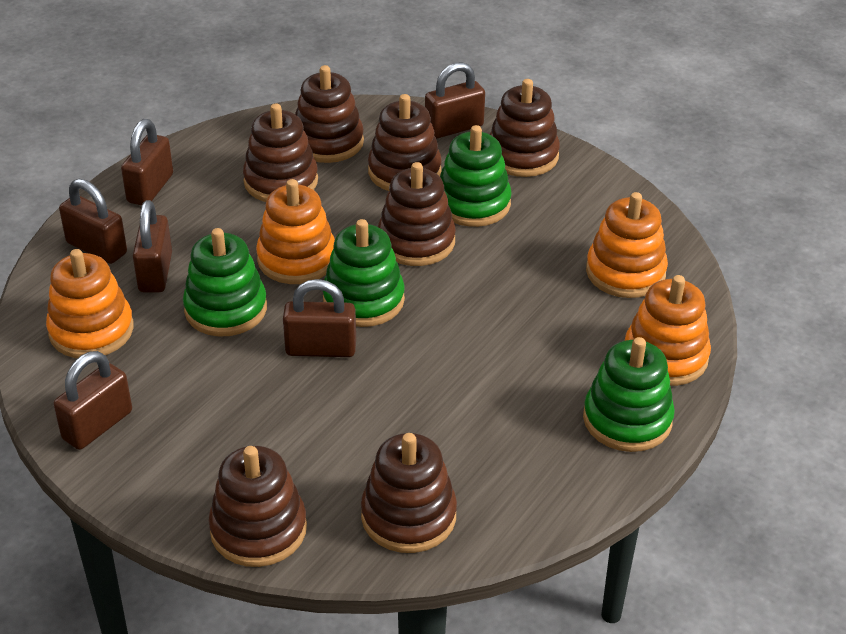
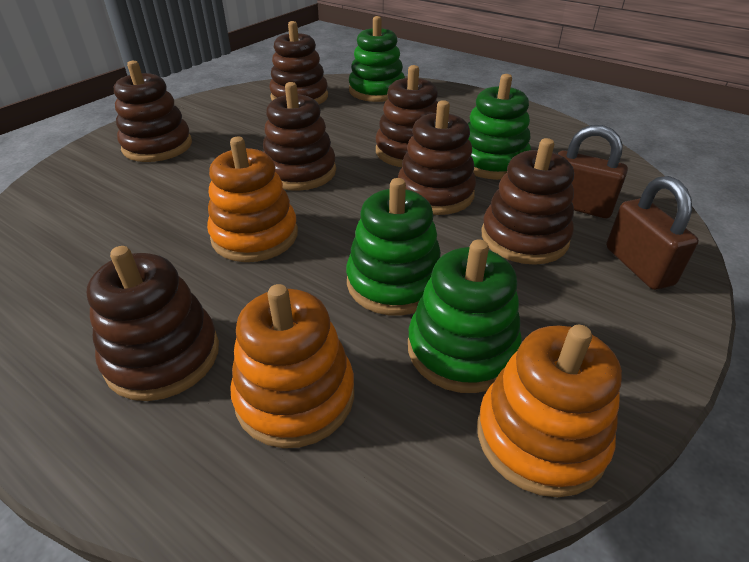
brown padlock: 6 -> 2
orange stacking toy: 4 -> 3

